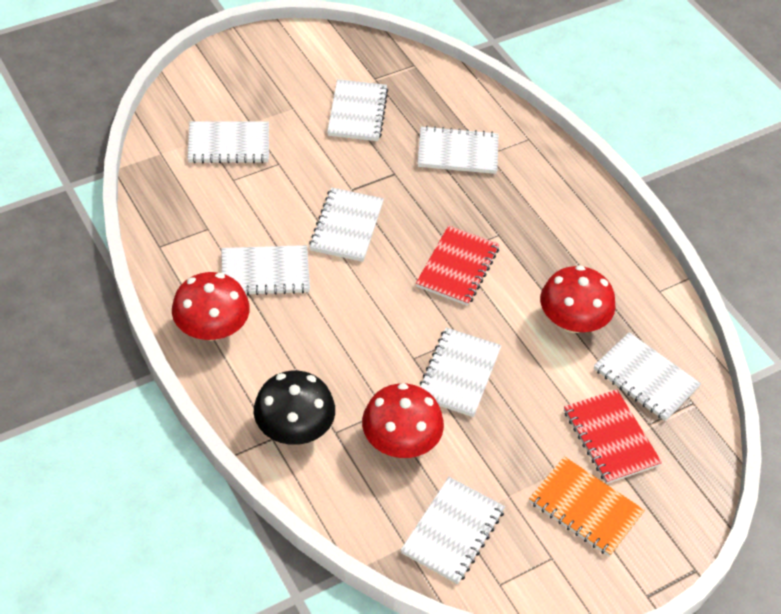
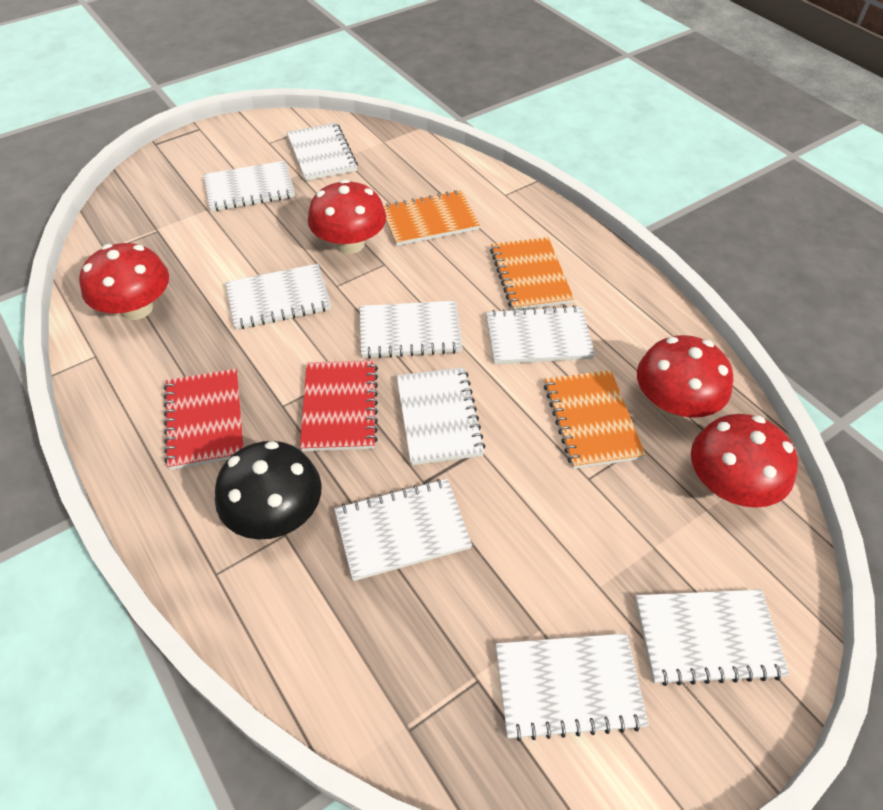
orange notebook: 1 -> 3
red mushroom: 3 -> 4
white notebook: 8 -> 9

